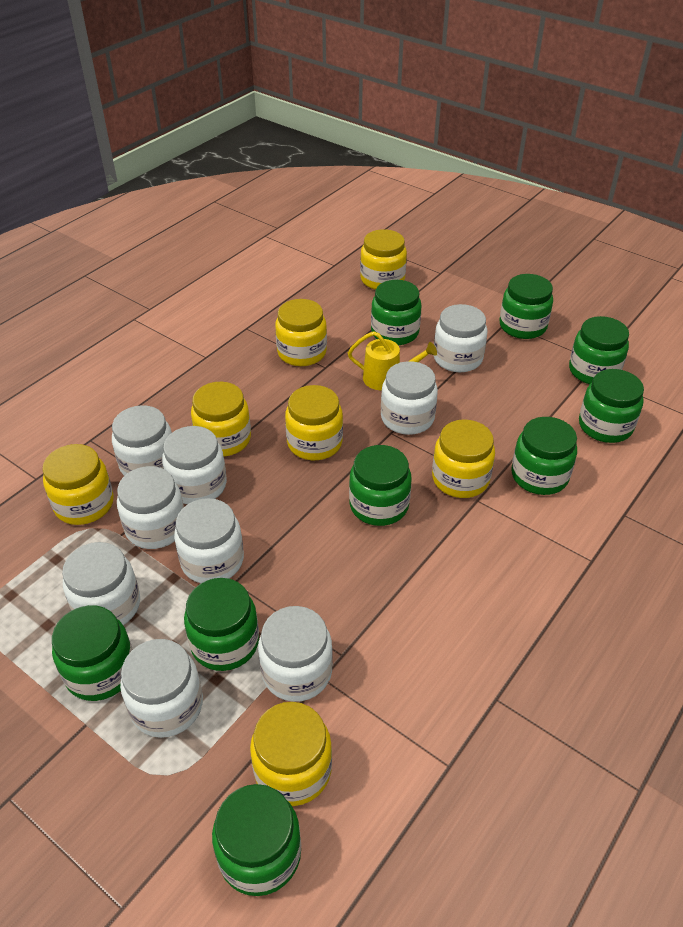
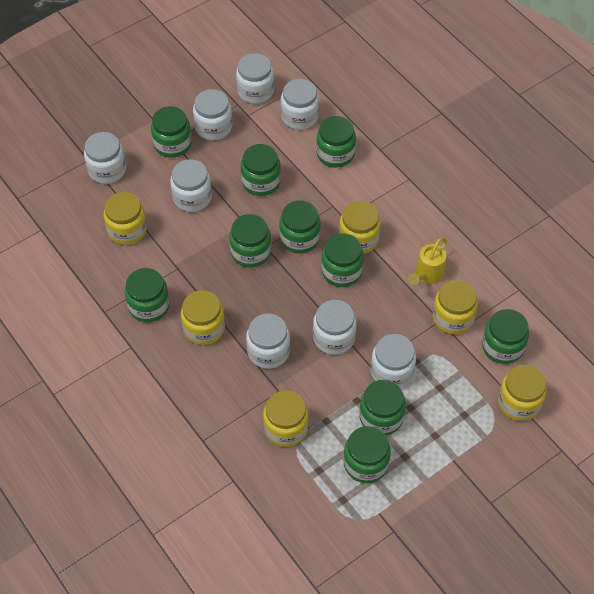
green jar: 9 -> 10
white jar: 9 -> 8
yellow jar: 7 -> 6

